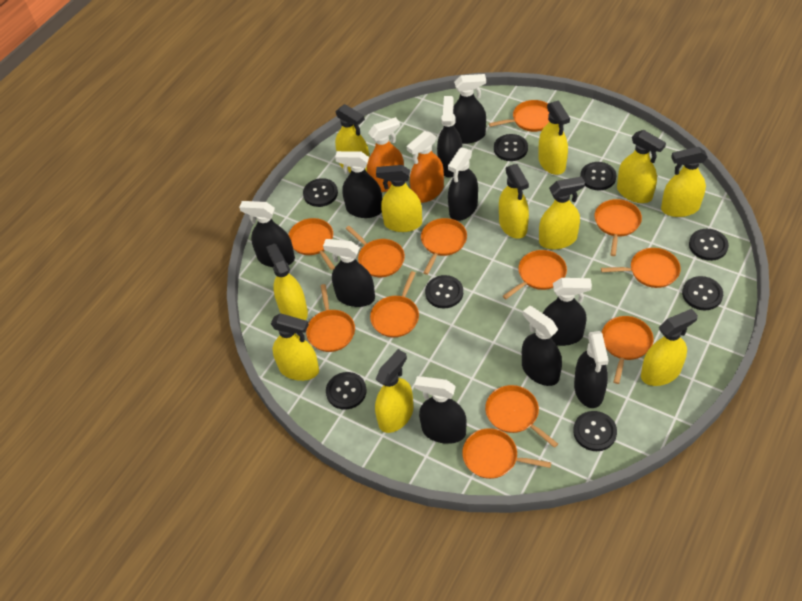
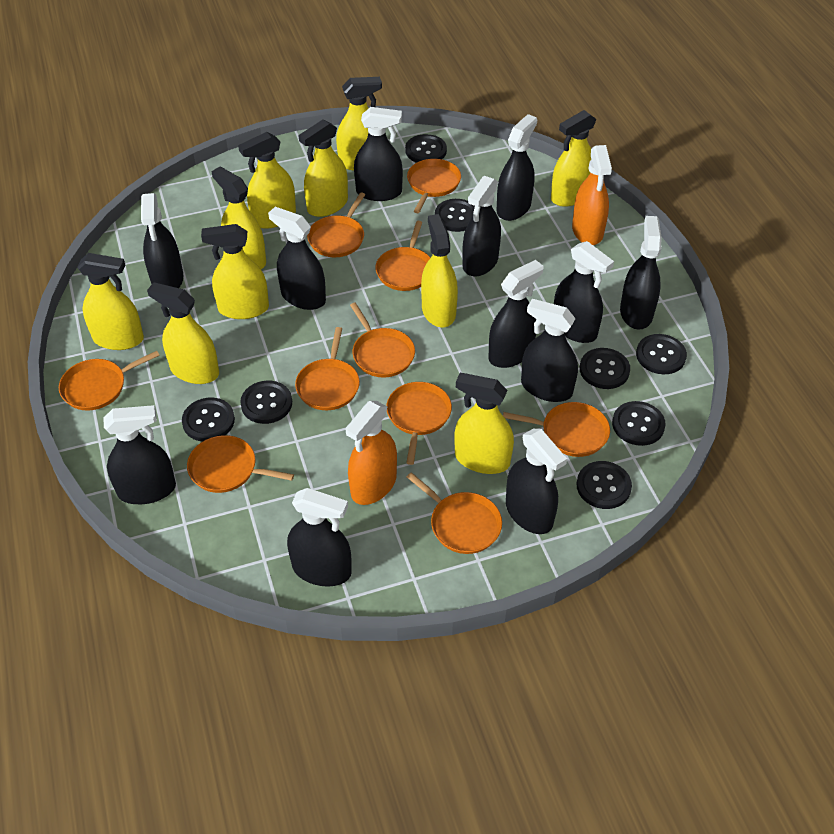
black spray bottle: 10 -> 12
orange pan: 12 -> 10
yellow spray bottle: 11 -> 10

